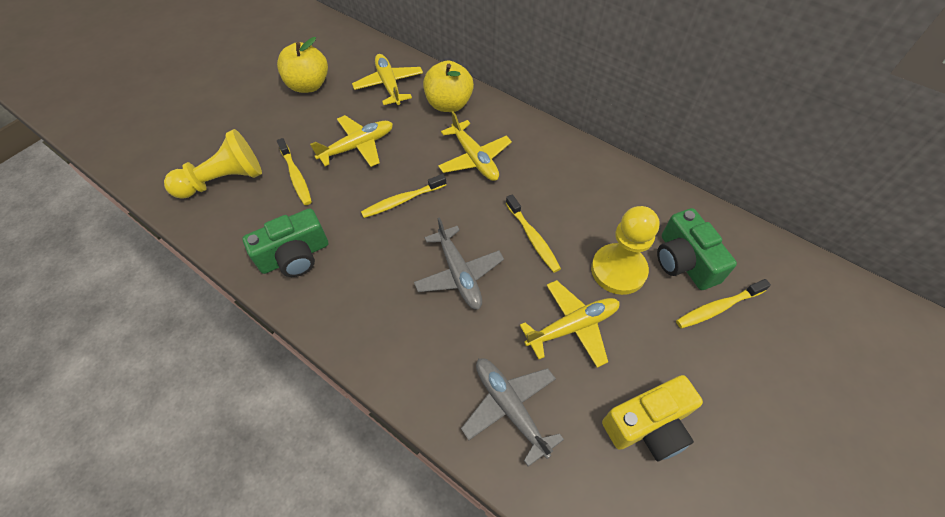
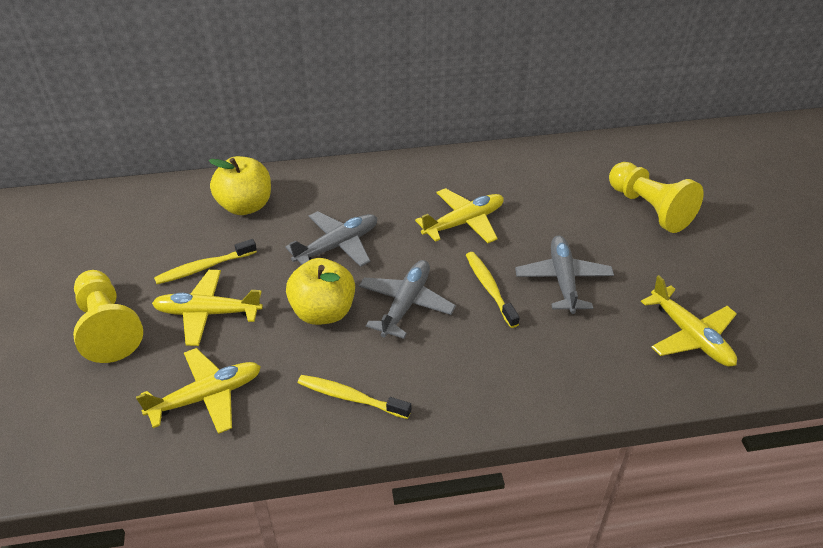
green camera: 2 -> 0
grey plane: 2 -> 3
yellow camera: 1 -> 0
yellow toothbrush: 4 -> 3

